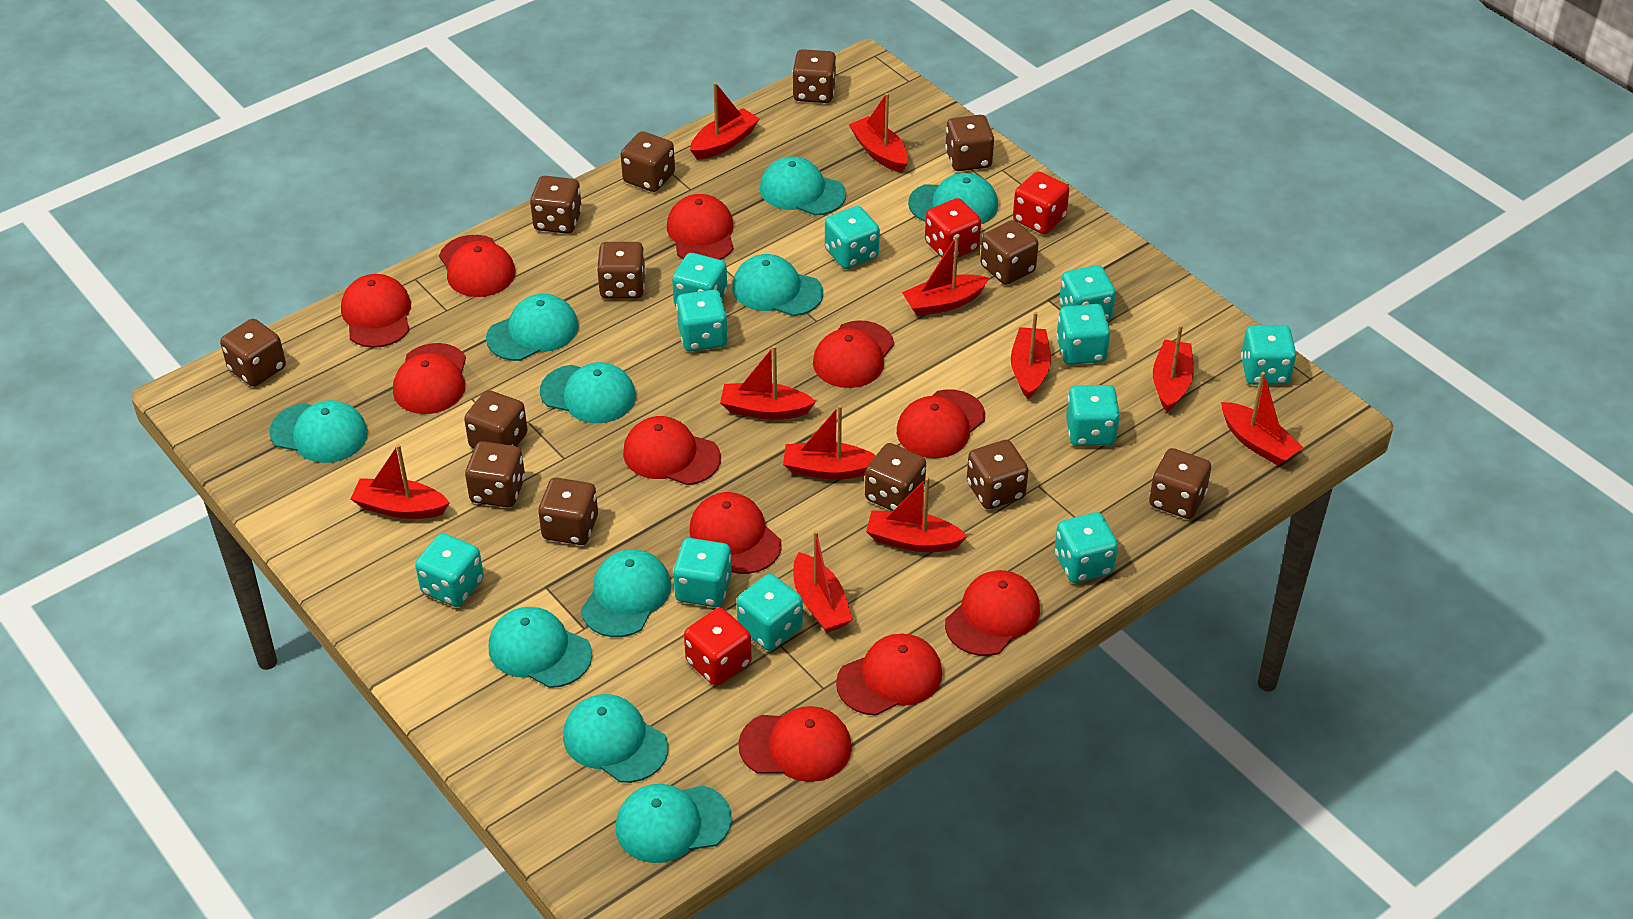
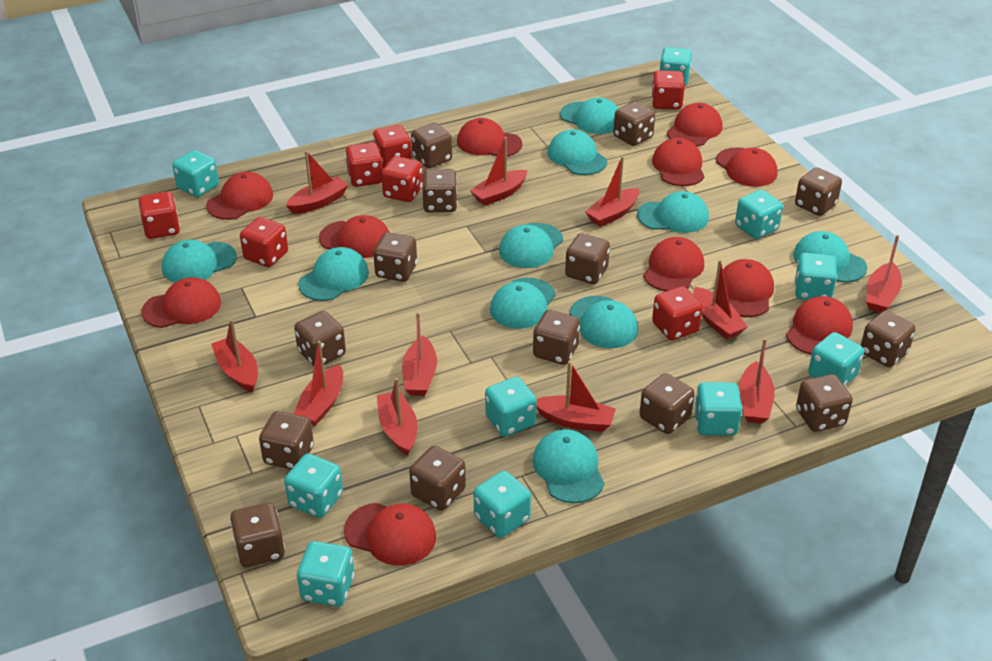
brown dice: 13 -> 14
red dice: 3 -> 7
turquoise dice: 11 -> 10

